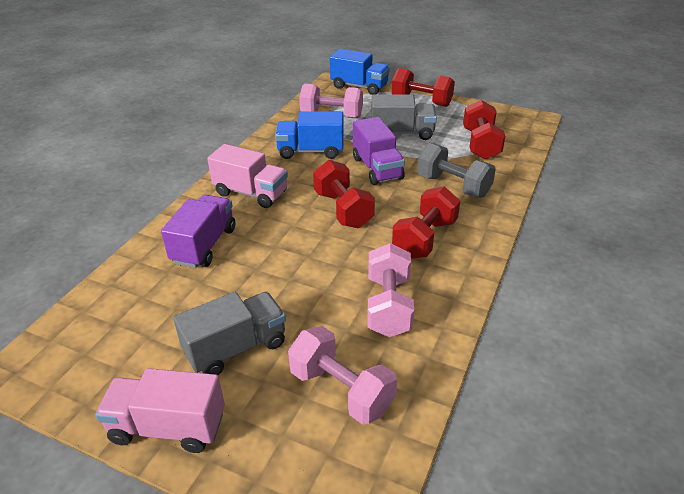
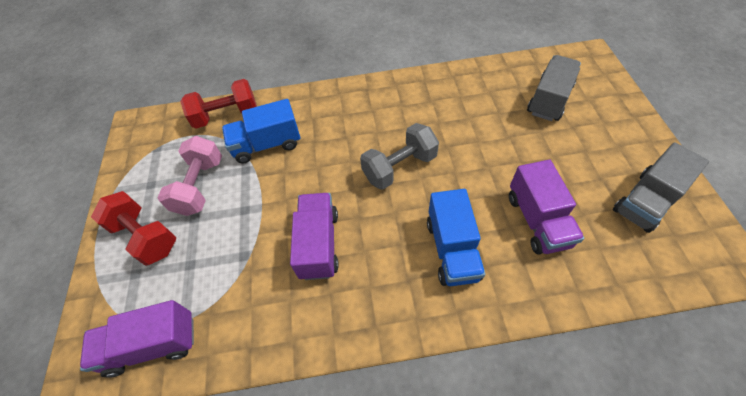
pink dumbbell: 3 -> 1
pink truck: 2 -> 0
purple truck: 2 -> 3
red dumbbell: 4 -> 2

